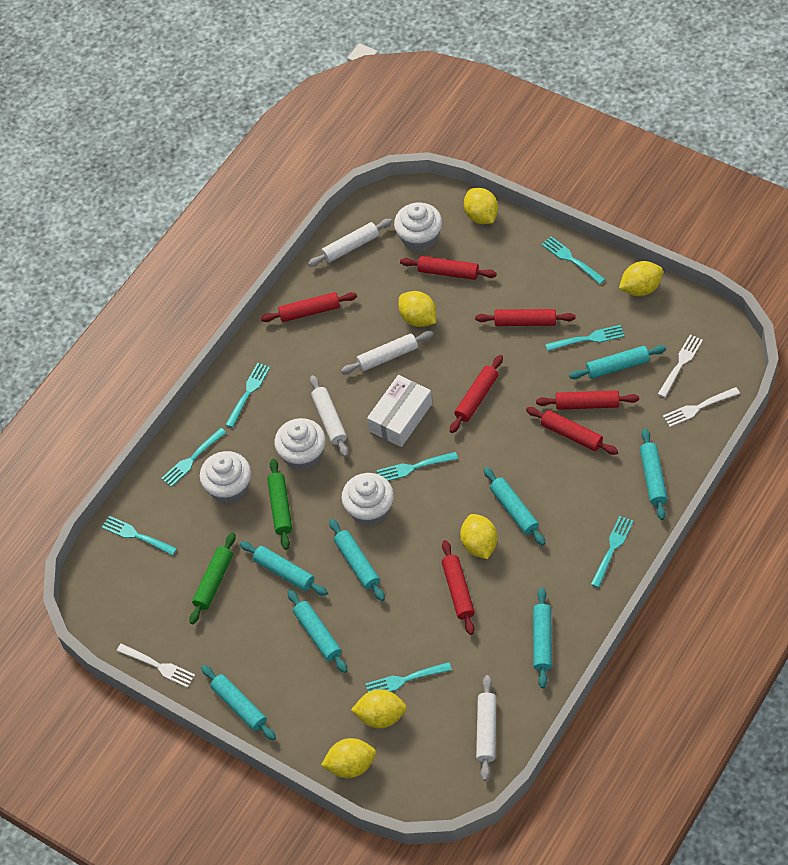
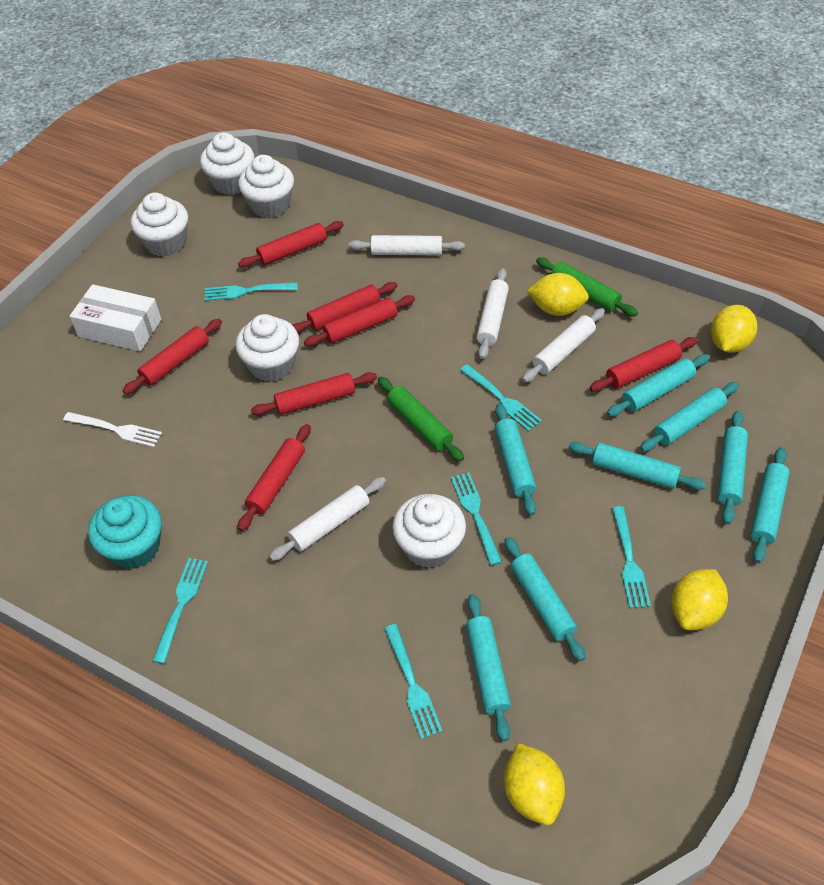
turquoise cupcake: 0 -> 1
turquoise fork: 8 -> 6
white cupcake: 4 -> 5
white fork: 3 -> 1
yellow lemon: 6 -> 4

